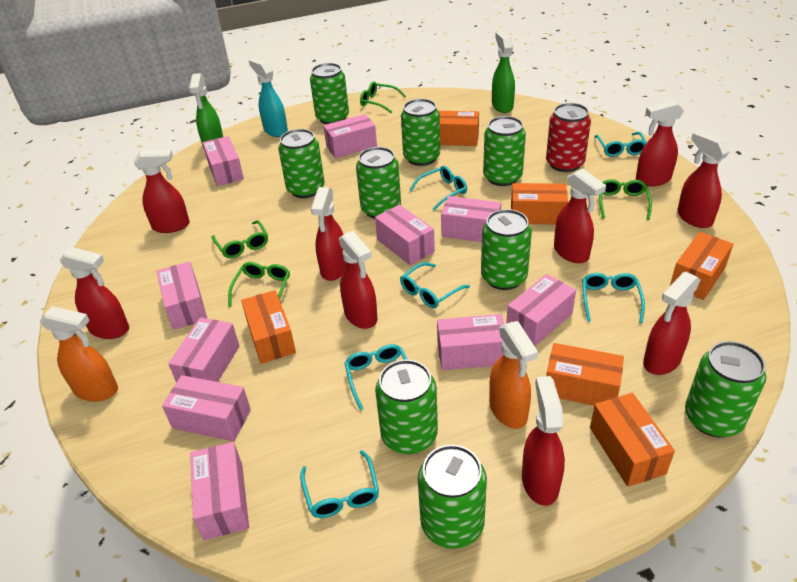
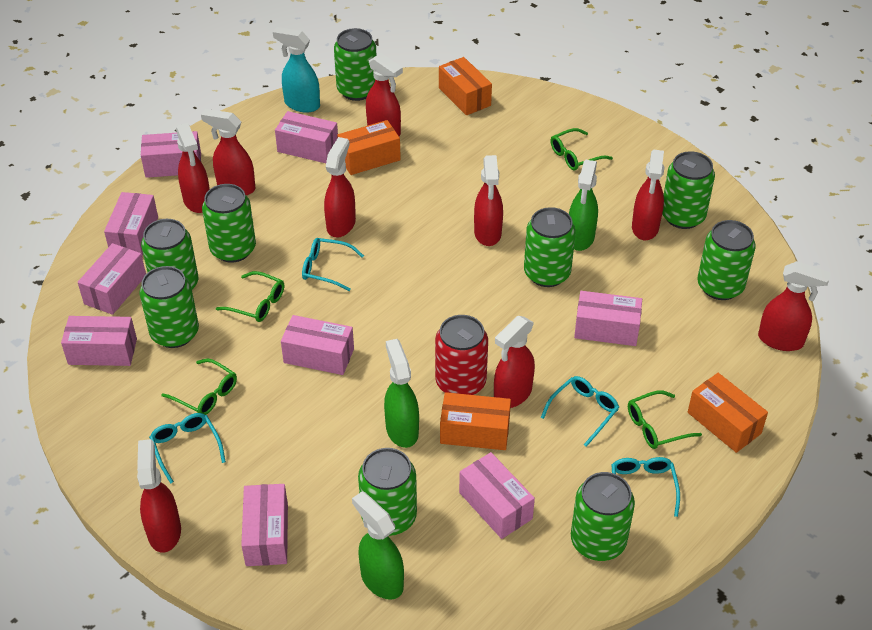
green spray bottle: 2 -> 3
orange box: 6 -> 4
orange spray bottle: 2 -> 0
pink box: 10 -> 9
turquoise glasses: 6 -> 4

